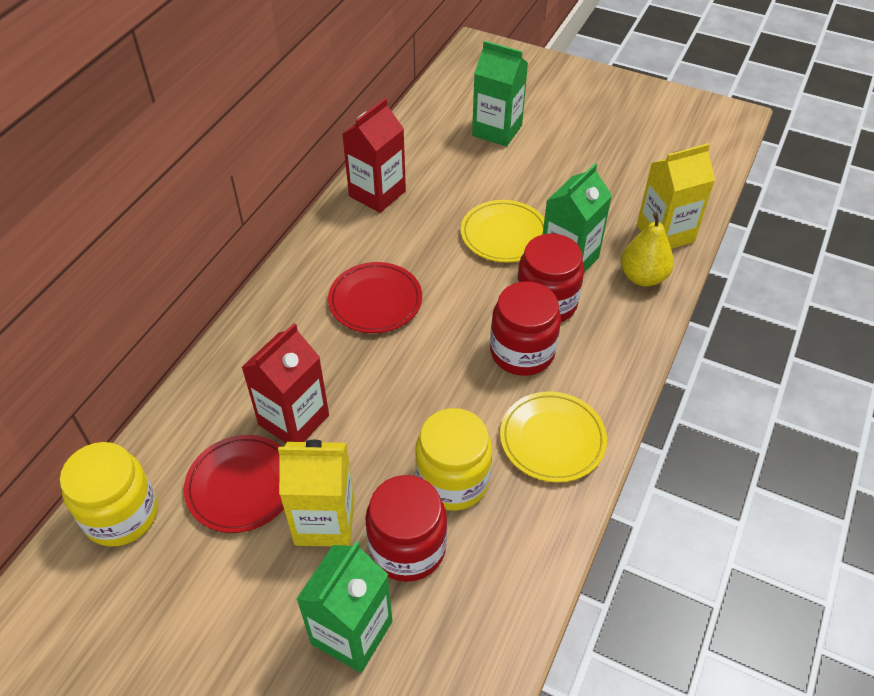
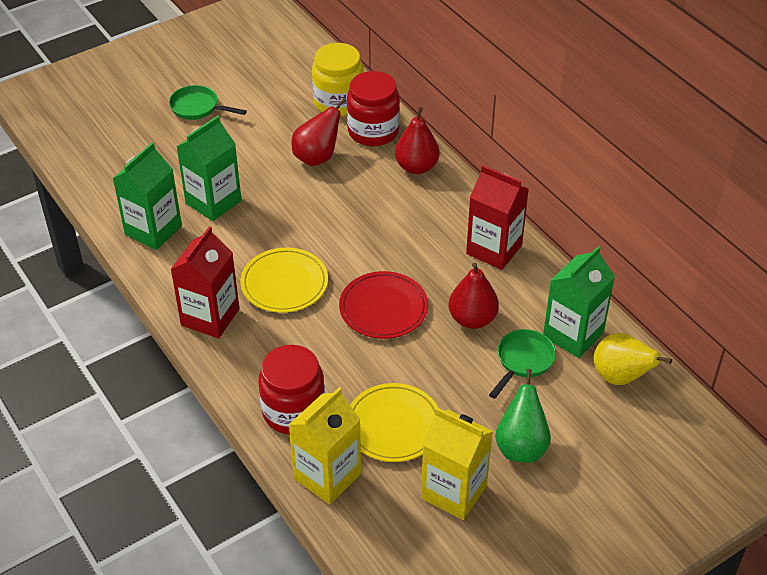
green pan: 0 -> 2
green pear: 0 -> 1
red jar: 3 -> 2
red pear: 0 -> 3
red plate: 2 -> 1
yellow jar: 2 -> 1

